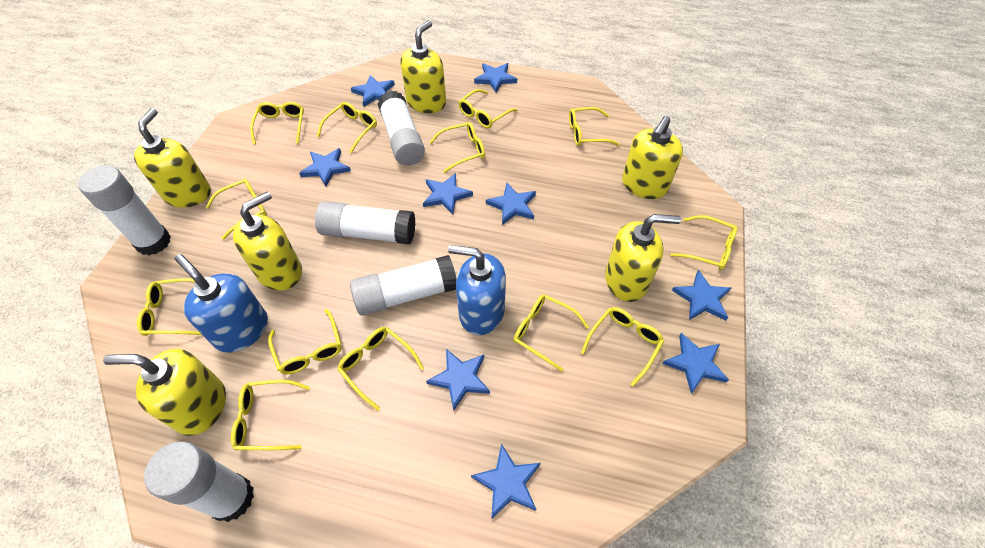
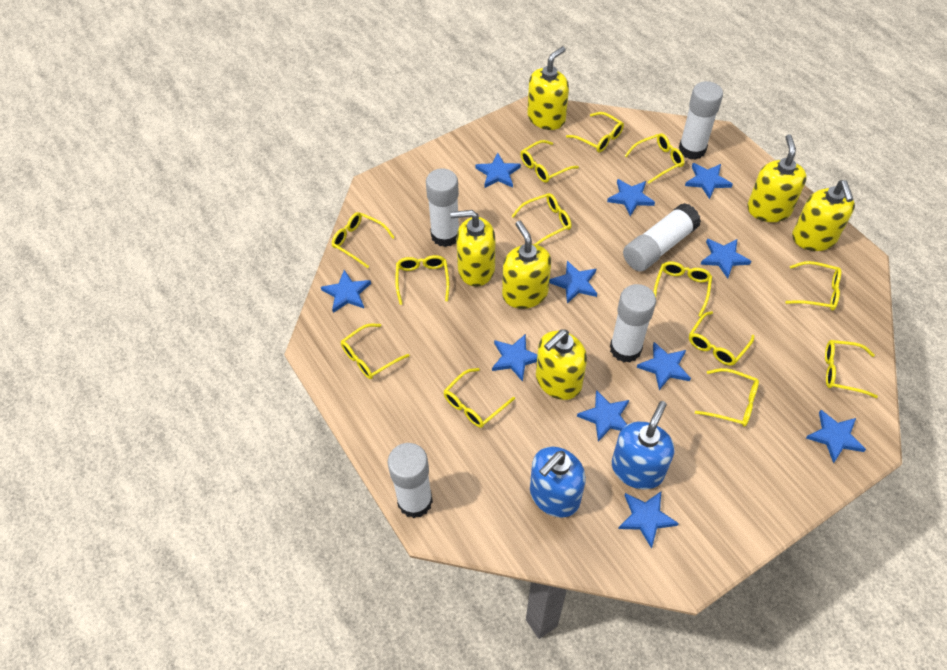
blue star: 9 -> 11

